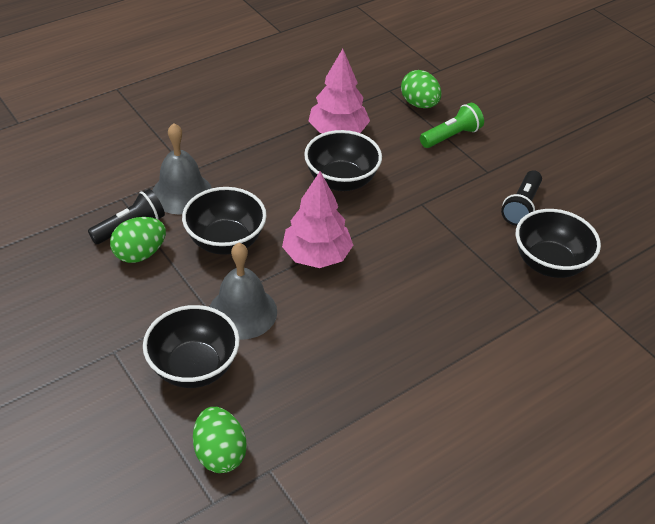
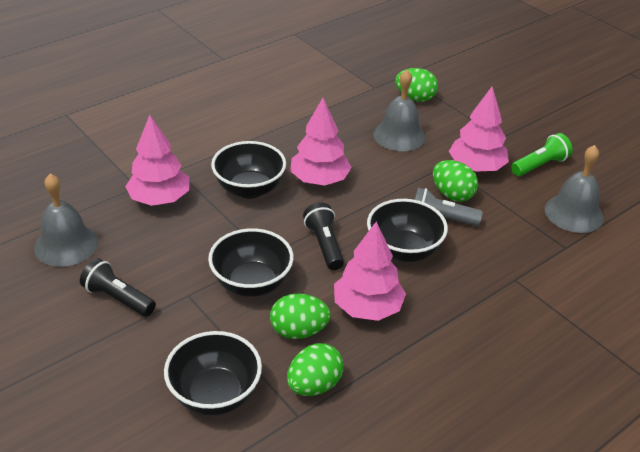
green egg: 3 -> 4
grey bell: 2 -> 3
grey flashlight: 0 -> 1
pink tree: 2 -> 4

